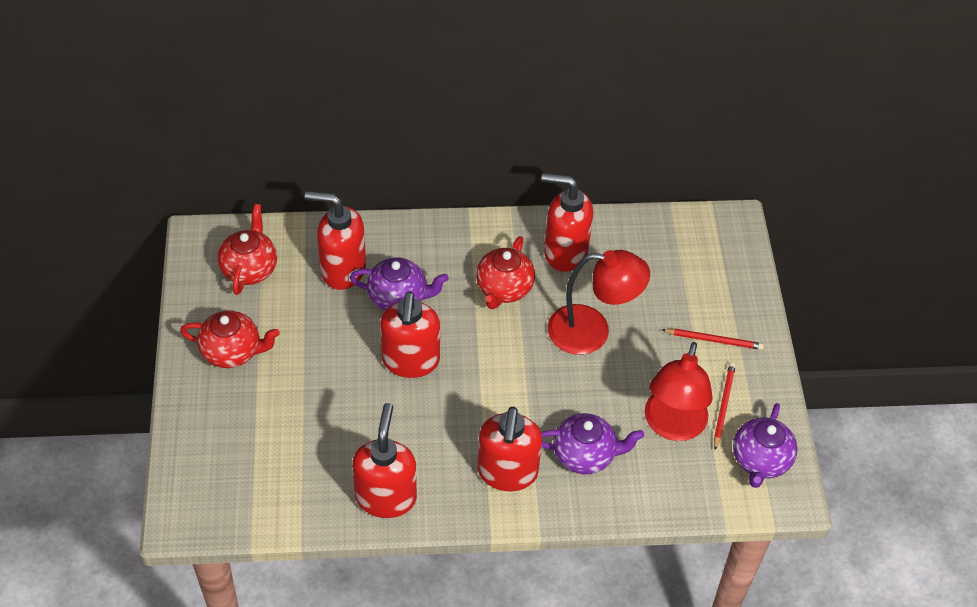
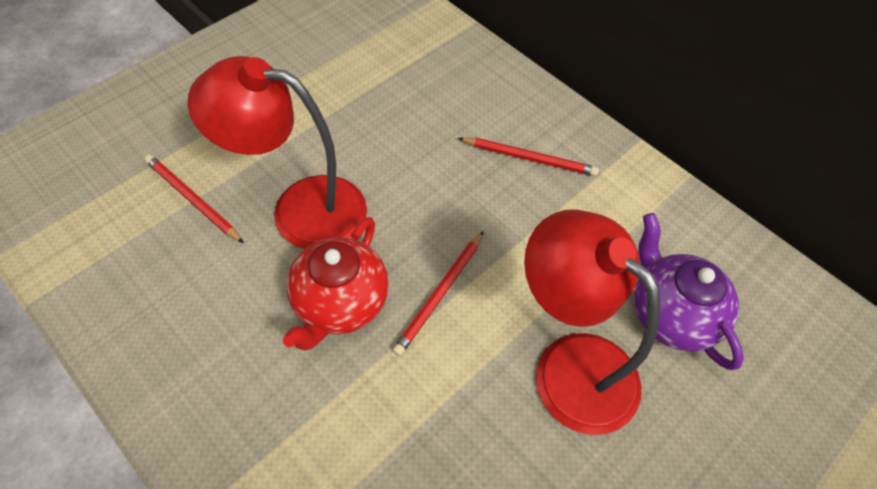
purple teapot: 3 -> 1
red pencil: 2 -> 3
red soap dispenser: 5 -> 0
red teapot: 3 -> 1

